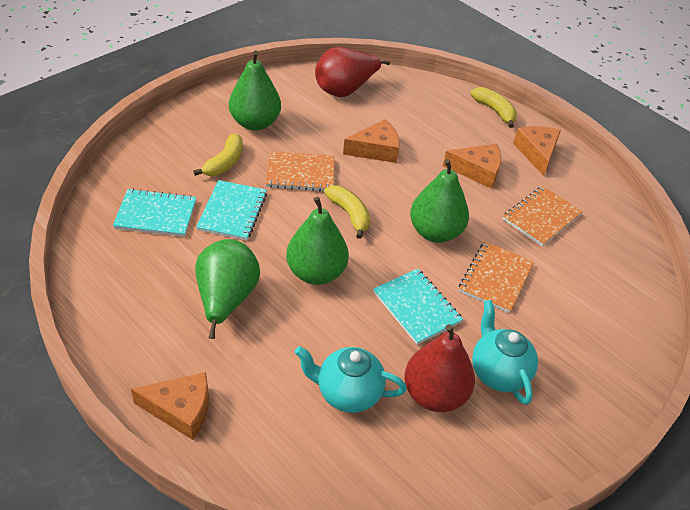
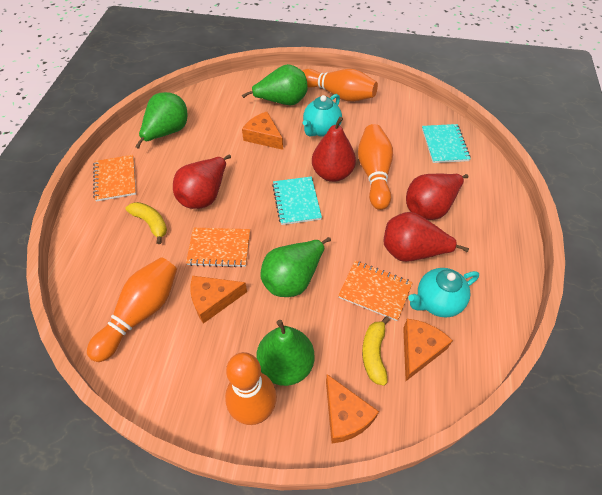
orange bowling pin: 0 -> 4
red pear: 2 -> 4
turquoise notebook: 3 -> 2
yellow banana: 3 -> 2

